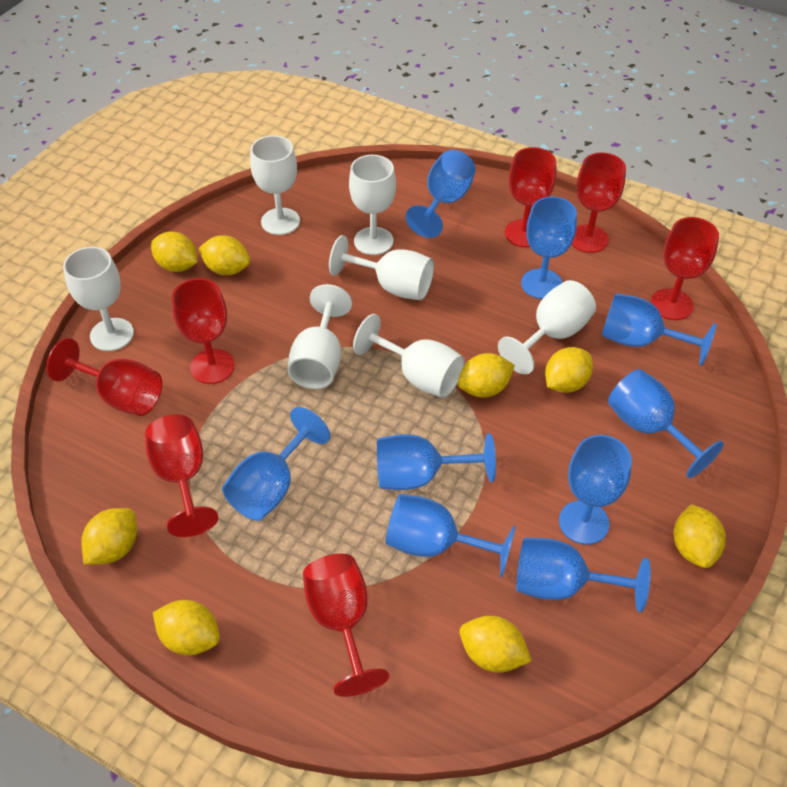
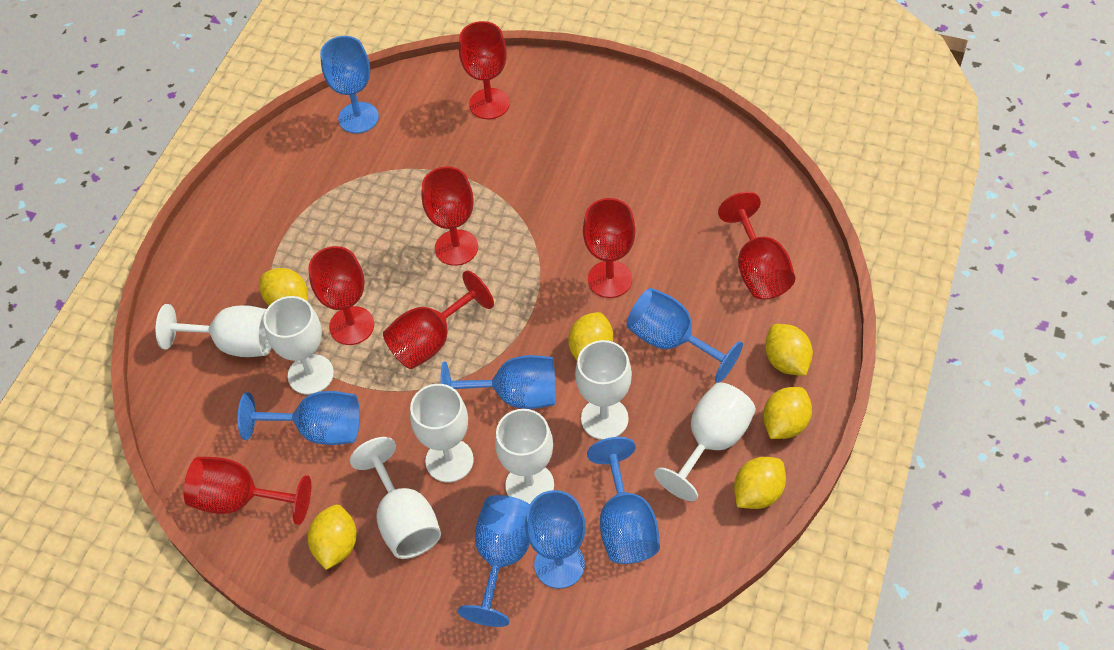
blue goblet: 9 -> 7
yellow lemon: 8 -> 6

